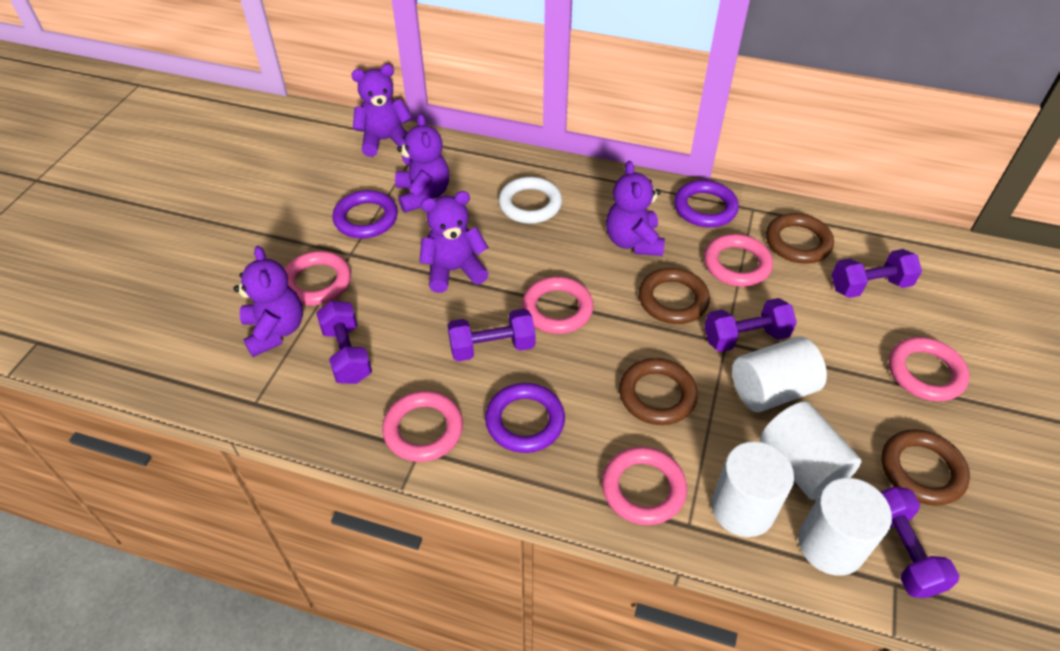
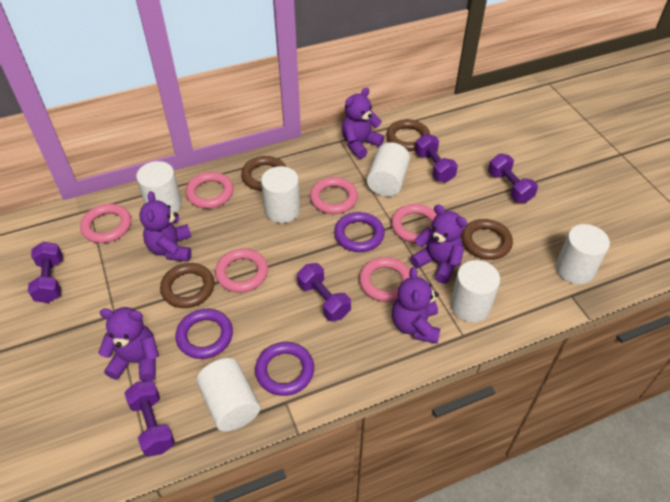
white cylinder: 4 -> 6
white ring: 1 -> 0

